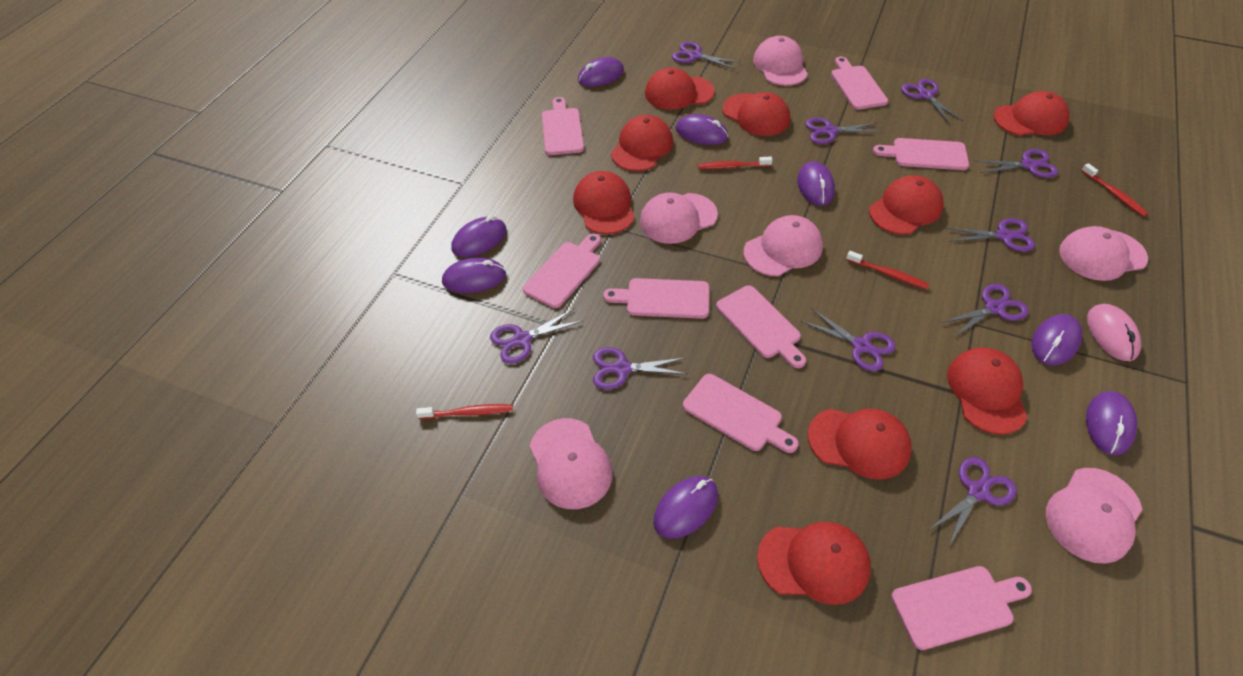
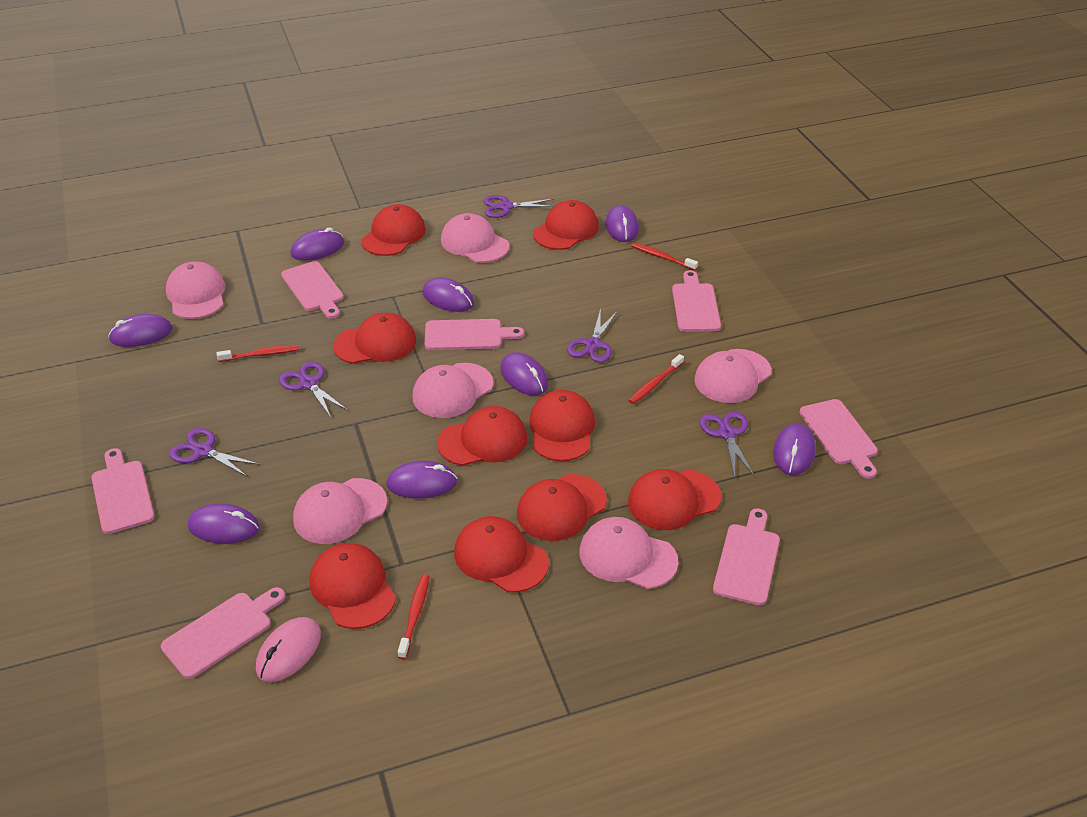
pink cutting board: 8 -> 7
purple scissors: 10 -> 5

